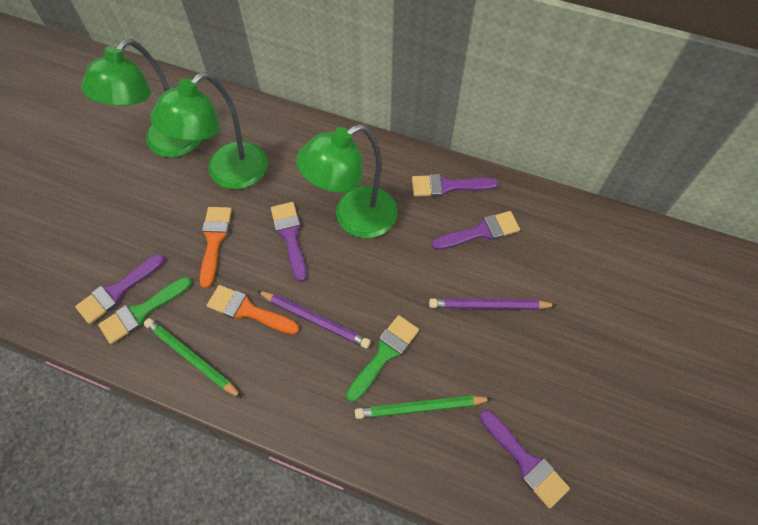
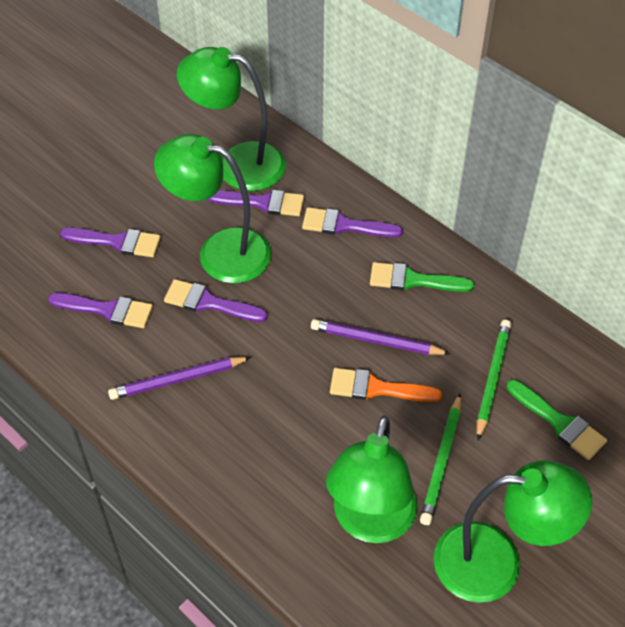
green lamp: 3 -> 4
orange brush: 2 -> 1

